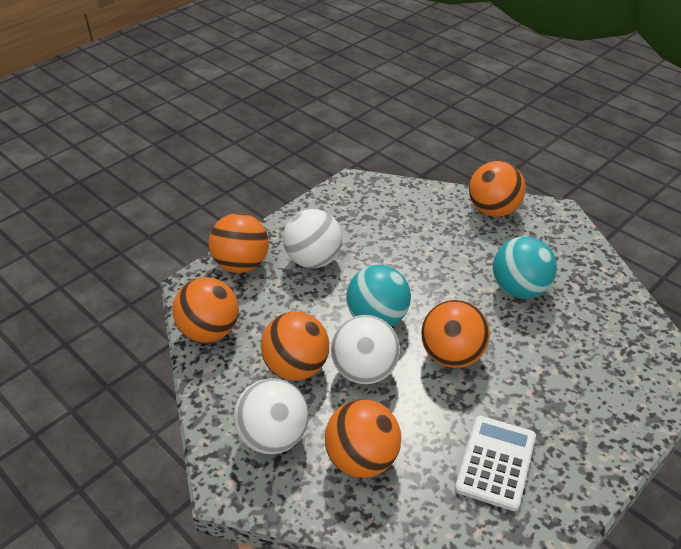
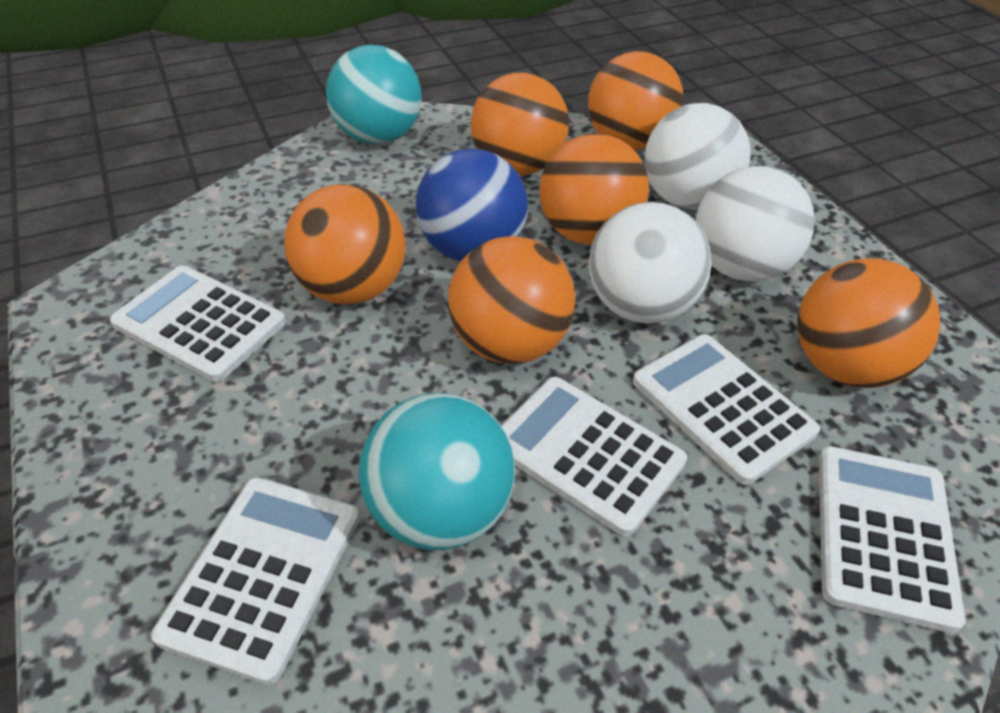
blue ball: 0 -> 1
white calculator: 1 -> 5

